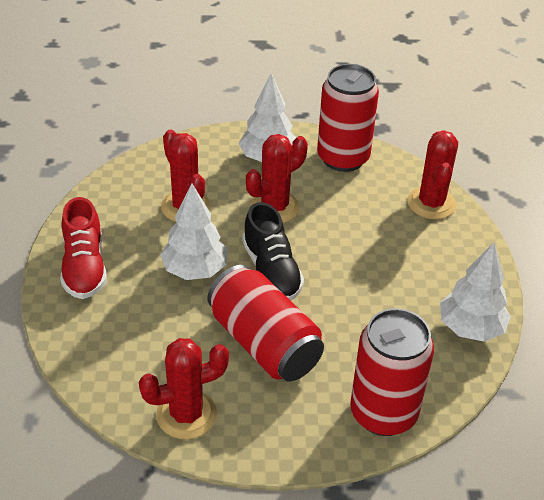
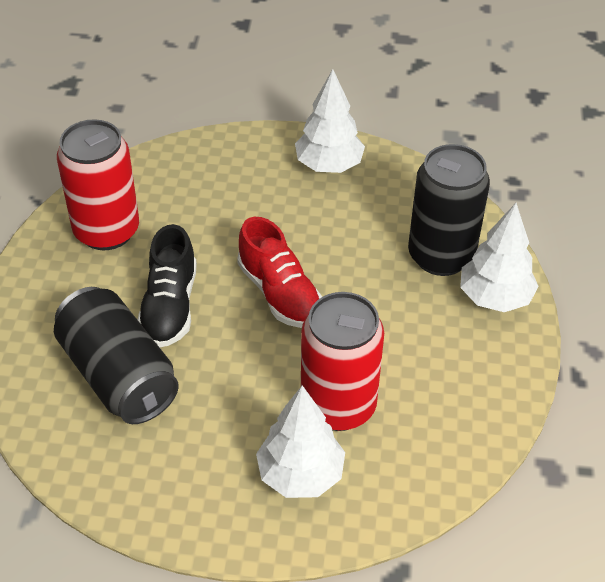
black can: 0 -> 2
red cactus: 4 -> 0
red can: 3 -> 2

